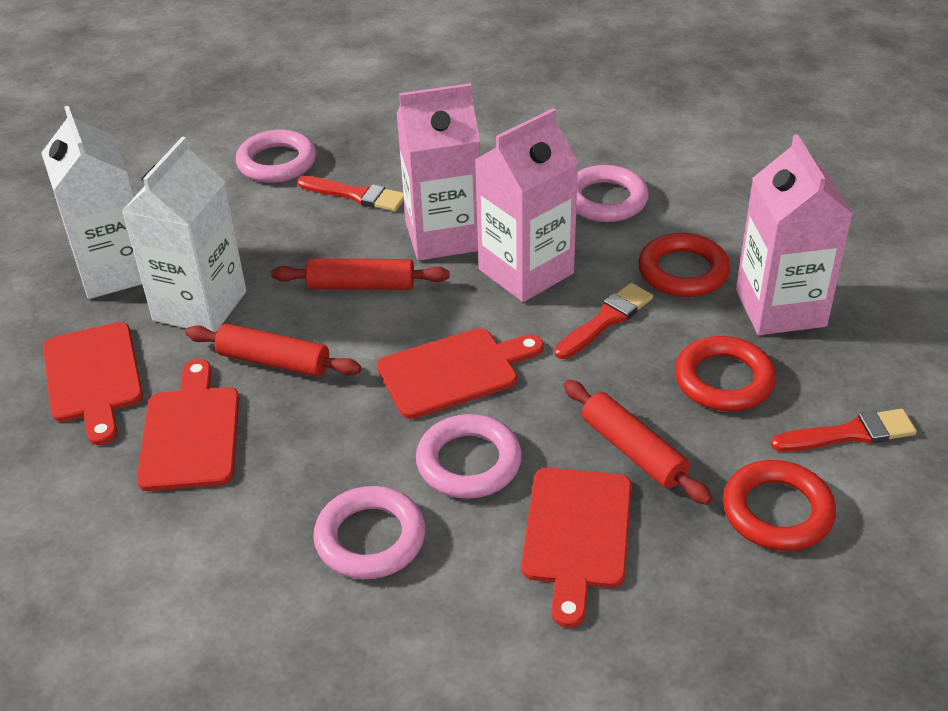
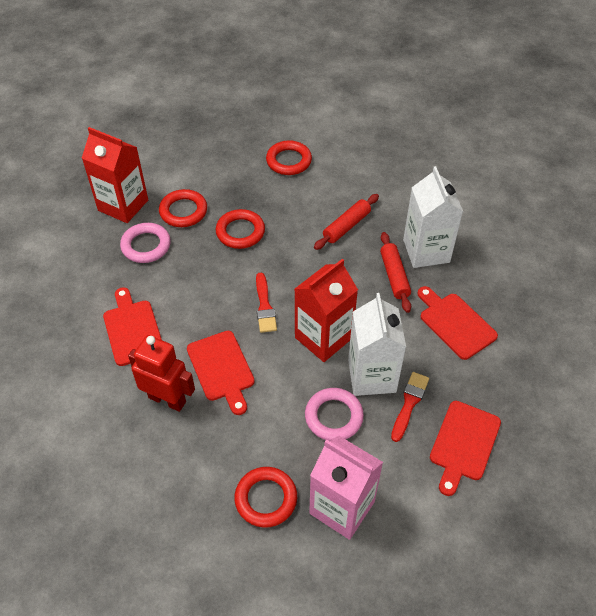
pink carton: 3 -> 1
pink ring: 4 -> 2
red brush: 3 -> 2
red carton: 0 -> 2
red ring: 3 -> 4
red robot: 0 -> 1
red rolling pin: 3 -> 2

